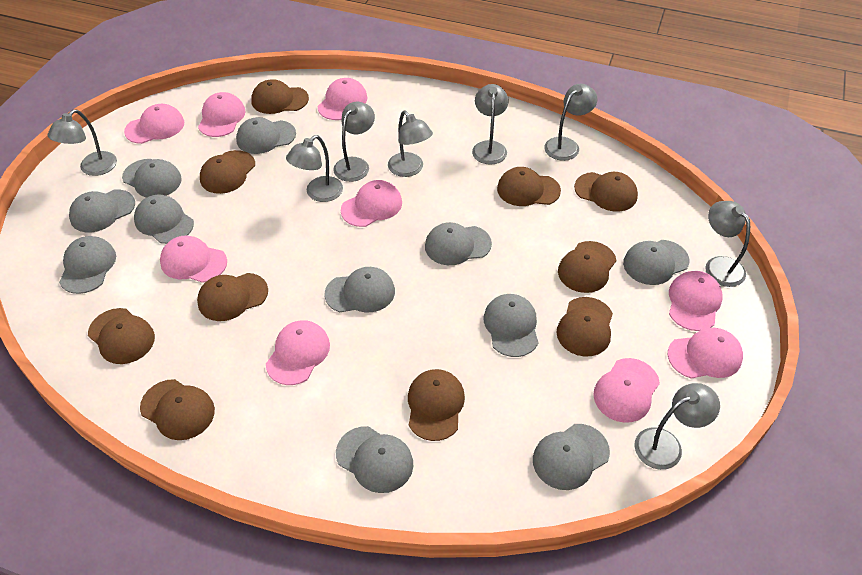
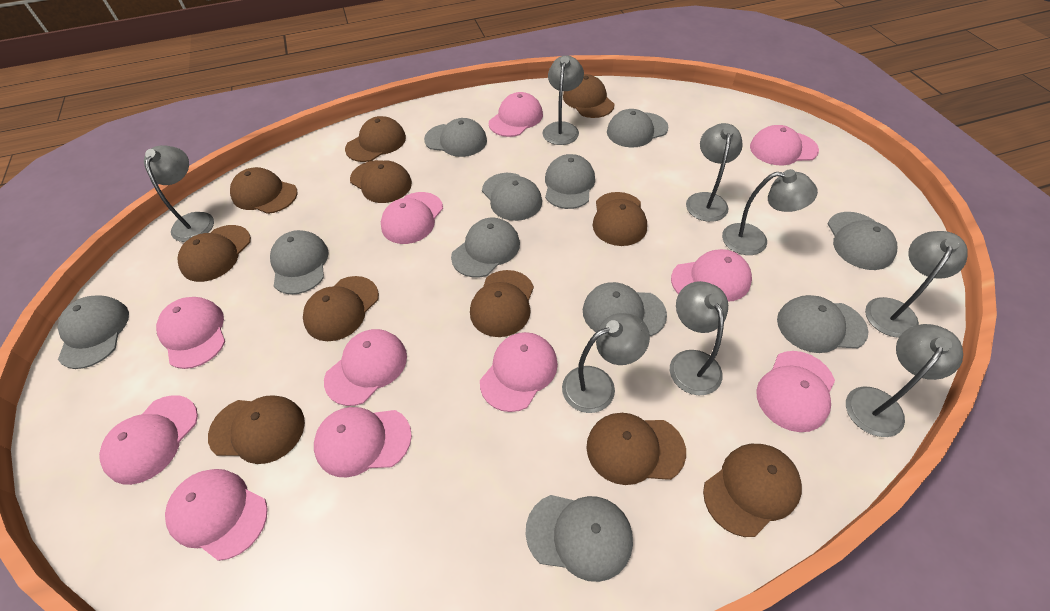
brown cap: 10 -> 11
pink cap: 9 -> 11

